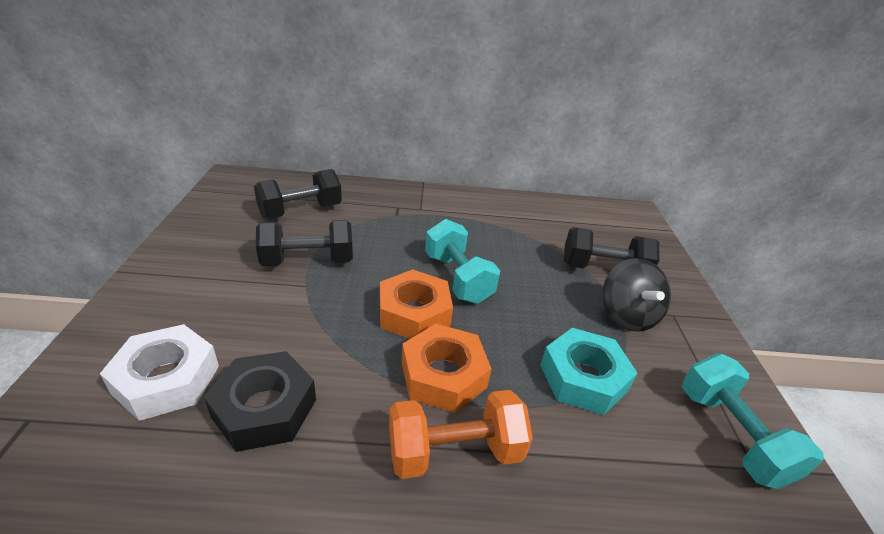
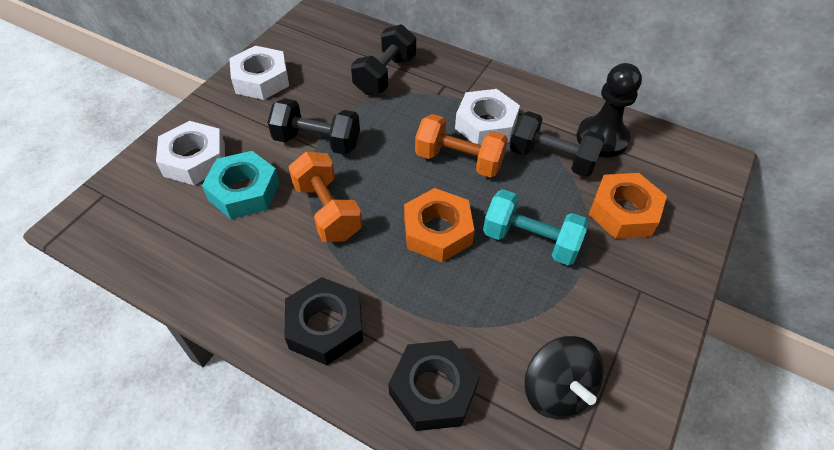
black nut: 1 -> 2
black pawn: 0 -> 1
orange dumbbell: 1 -> 2
turquoise dumbbell: 2 -> 1
white nut: 1 -> 3

